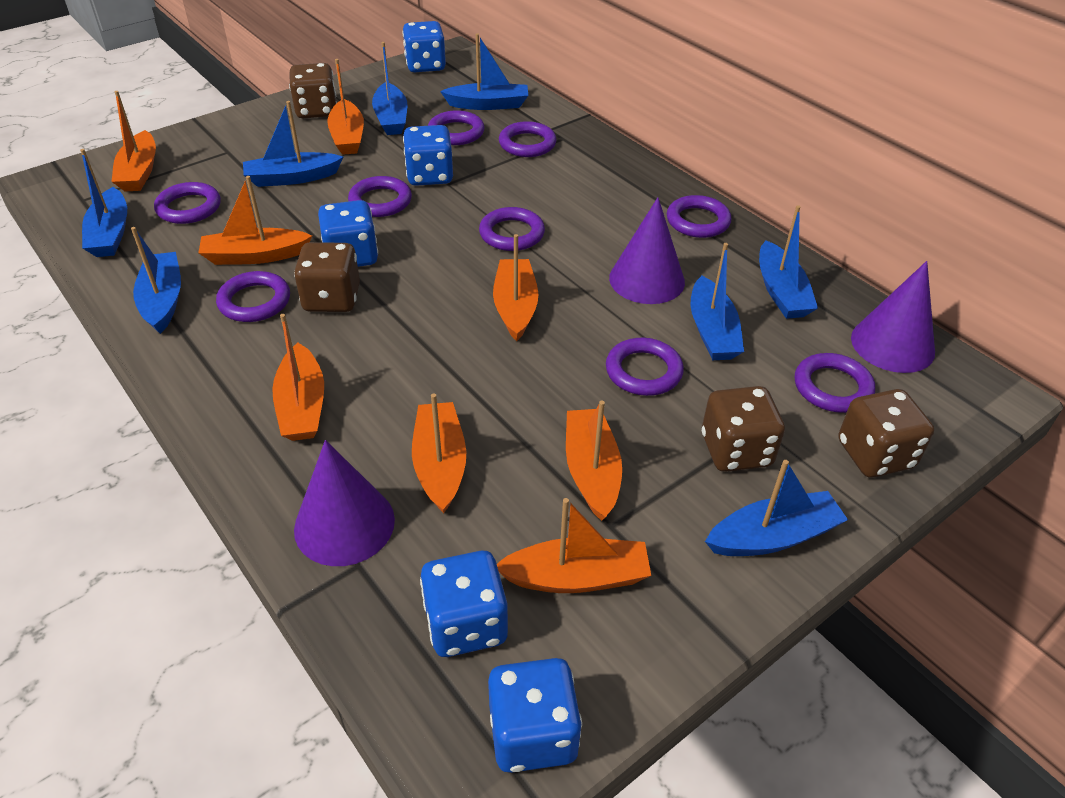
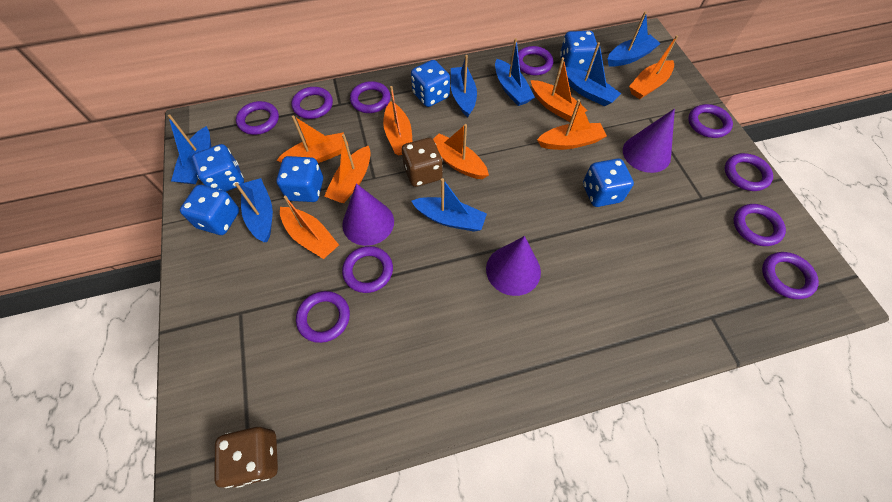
blue boat: 8 -> 7
blue dice: 5 -> 6
brown dice: 4 -> 2
purple ring: 9 -> 10

